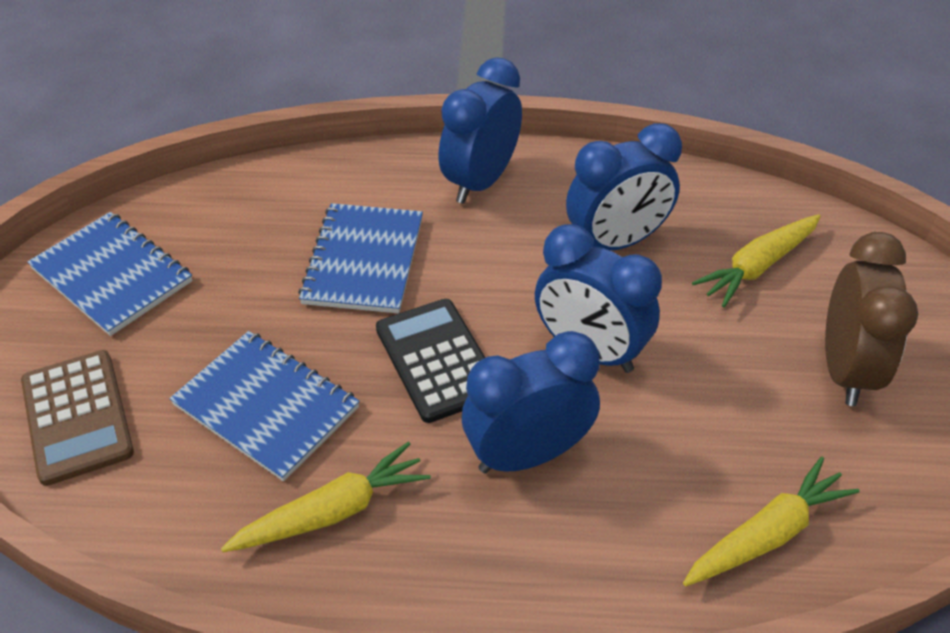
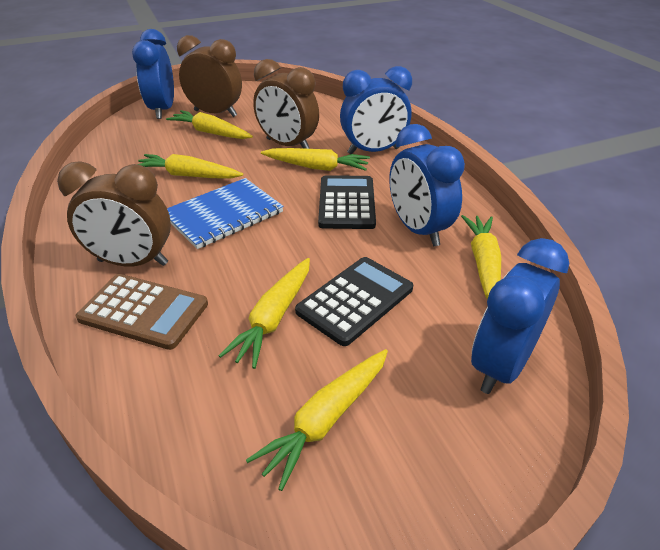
black calculator: 1 -> 2
blue notebook: 3 -> 1
brown clock: 1 -> 3
yellow carrot: 3 -> 6

